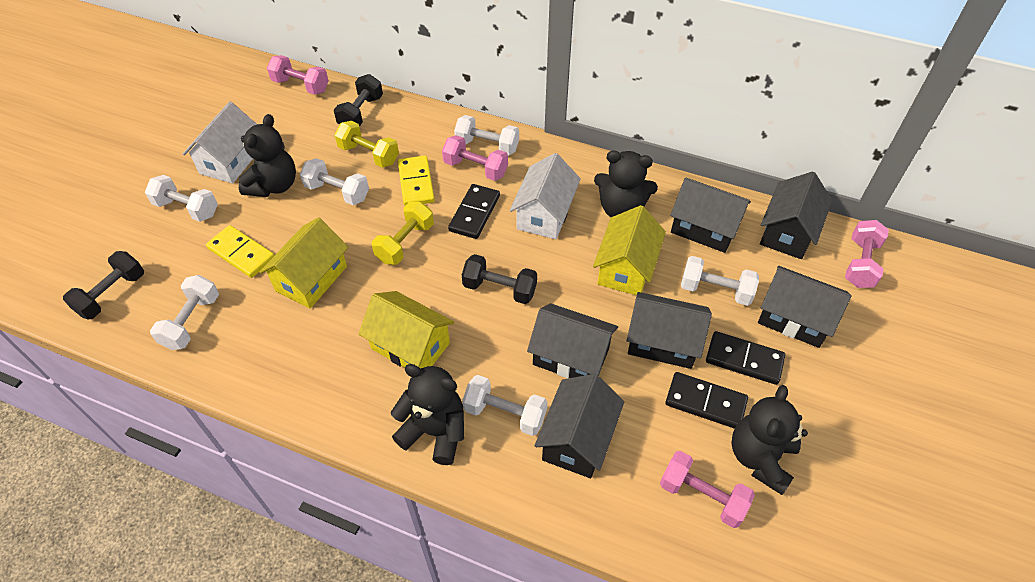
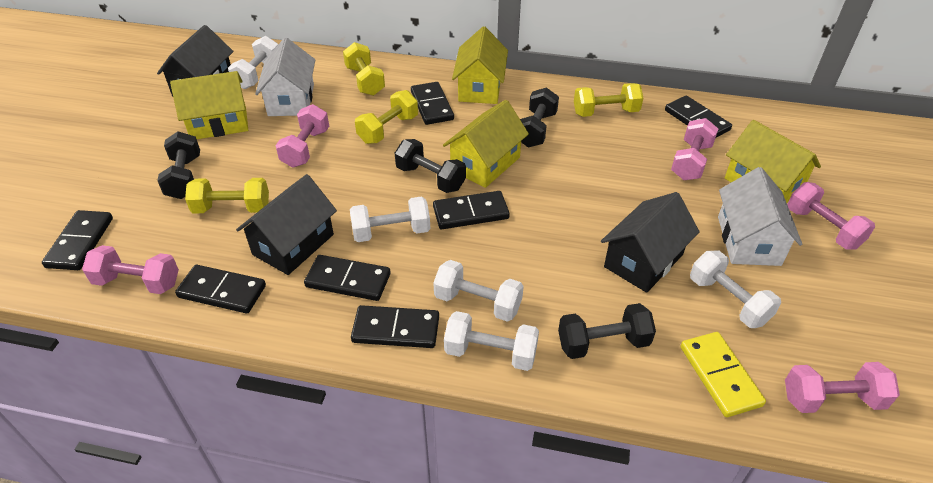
black domino: 3 -> 7
black dumbbell: 3 -> 4
black house: 6 -> 3
black teddy bear: 4 -> 0
pink dumbbell: 4 -> 5
white dumbbell: 6 -> 5
yellow domino: 2 -> 1
yellow dumbbell: 2 -> 4
yellow house: 3 -> 4

